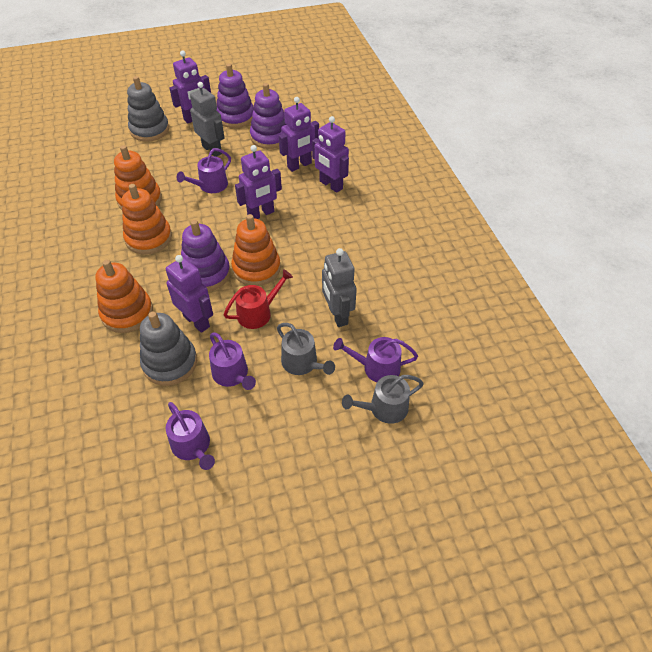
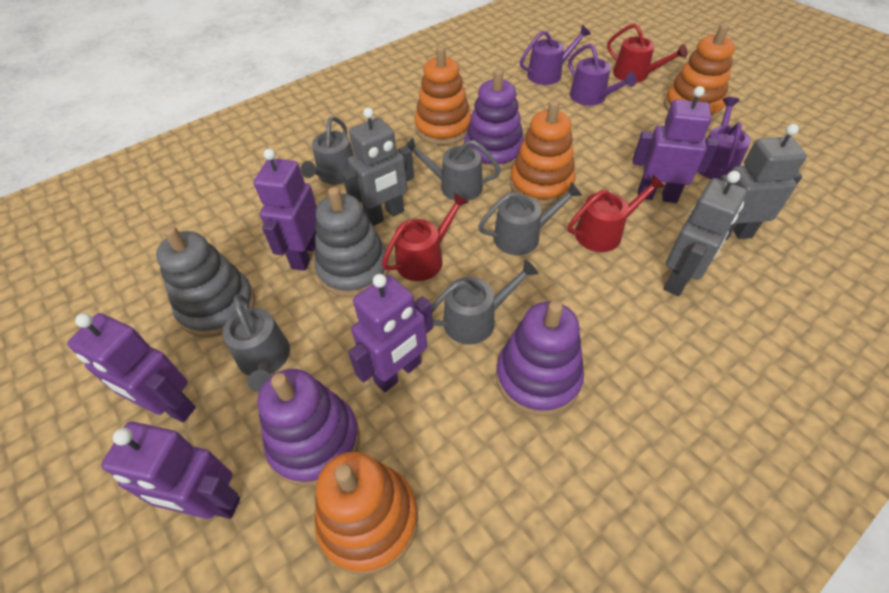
grey robot: 2 -> 3
grey watering can: 2 -> 5
purple watering can: 4 -> 3
red watering can: 1 -> 3

